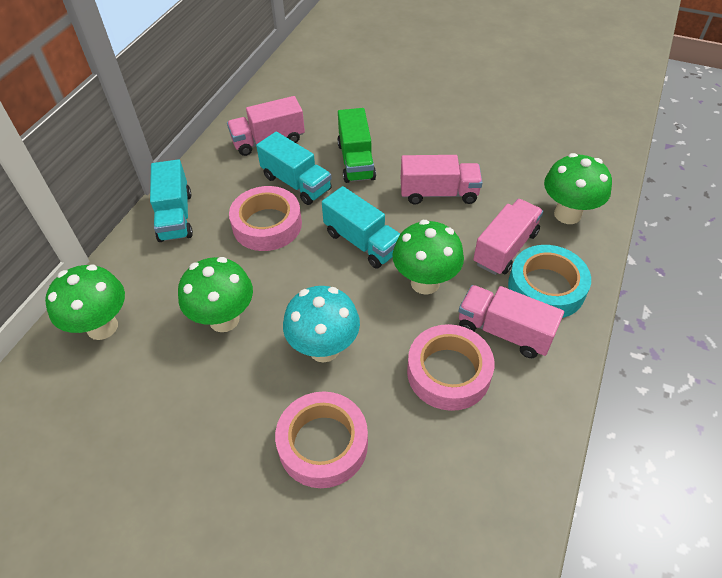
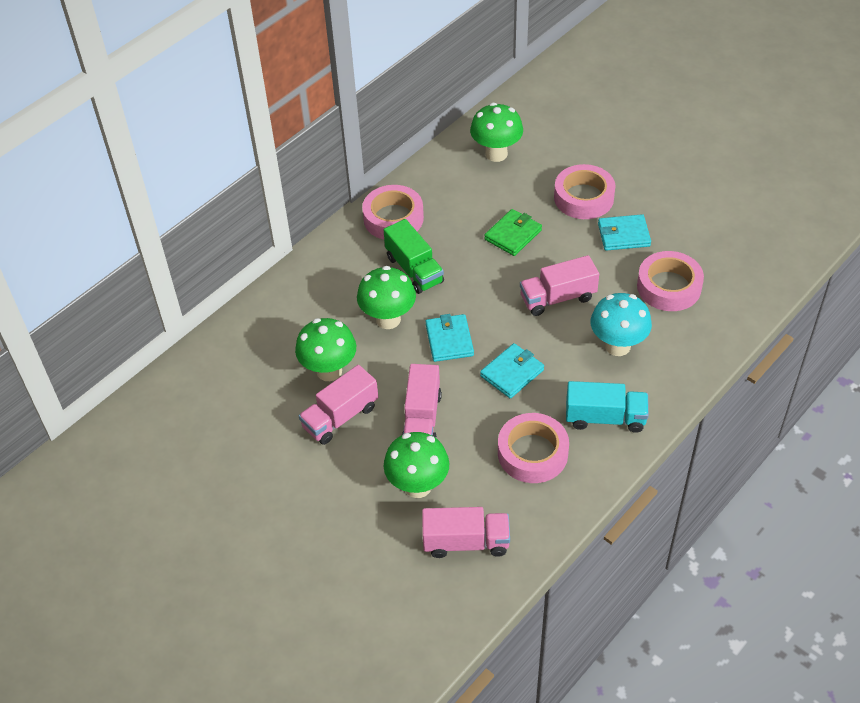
green wallet: 0 -> 1
pink tape: 3 -> 4
turquoise tape: 1 -> 0
turquoise truck: 3 -> 1
turquoise wallet: 0 -> 3

